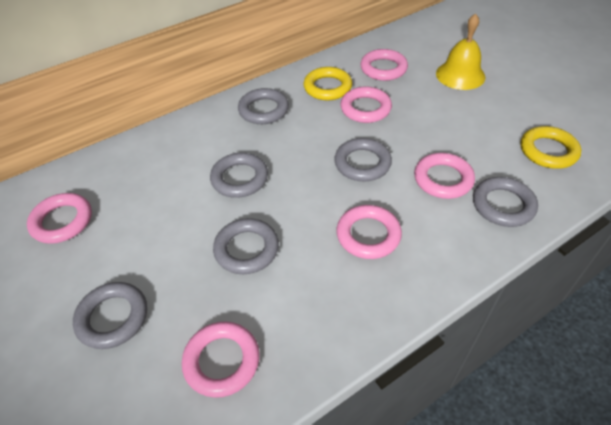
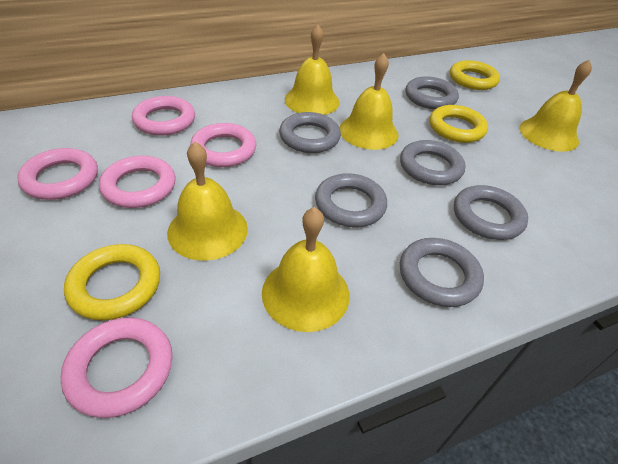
pink ring: 6 -> 5
yellow bell: 1 -> 5
yellow ring: 2 -> 3

